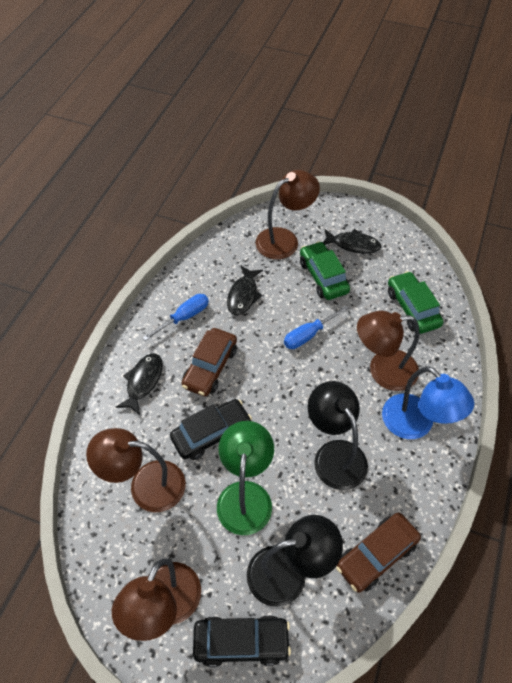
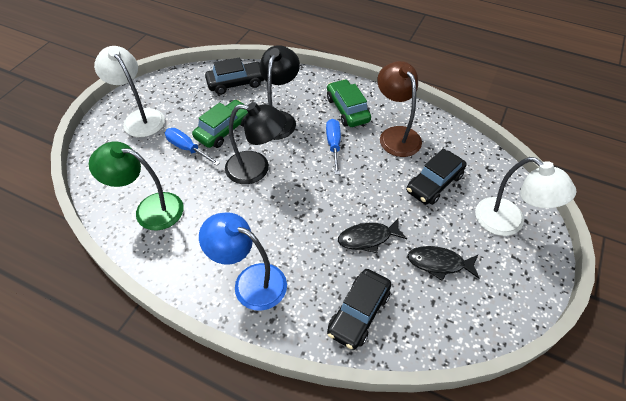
black car: 2 -> 3
black fish: 3 -> 2
brown car: 2 -> 0
brown lamp: 4 -> 1
white lamp: 0 -> 2

